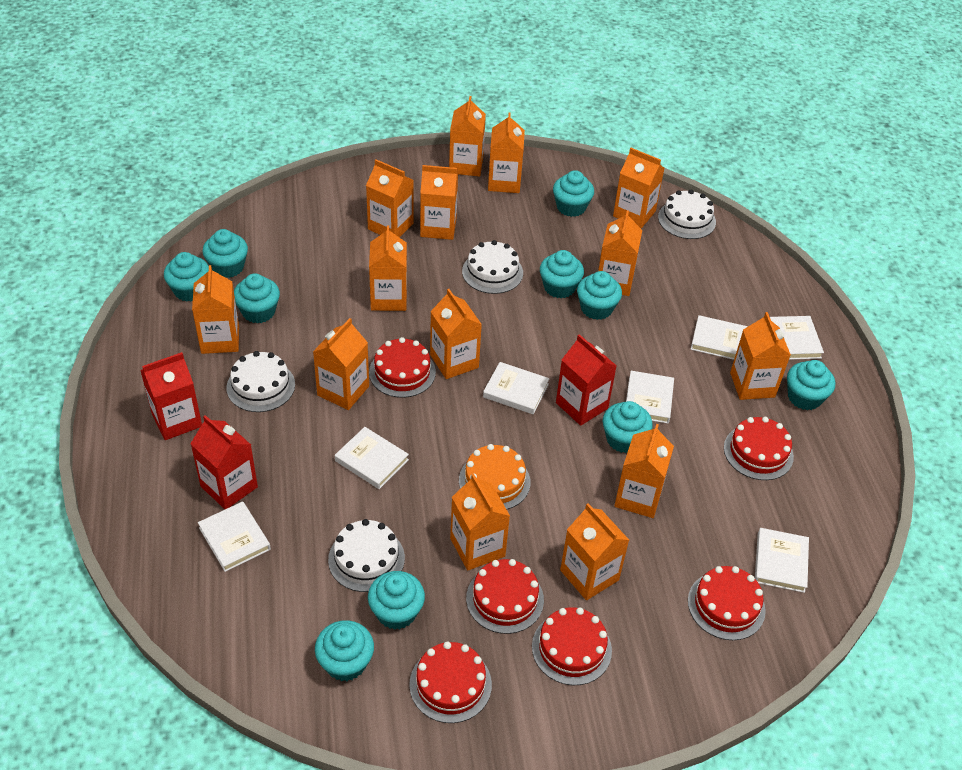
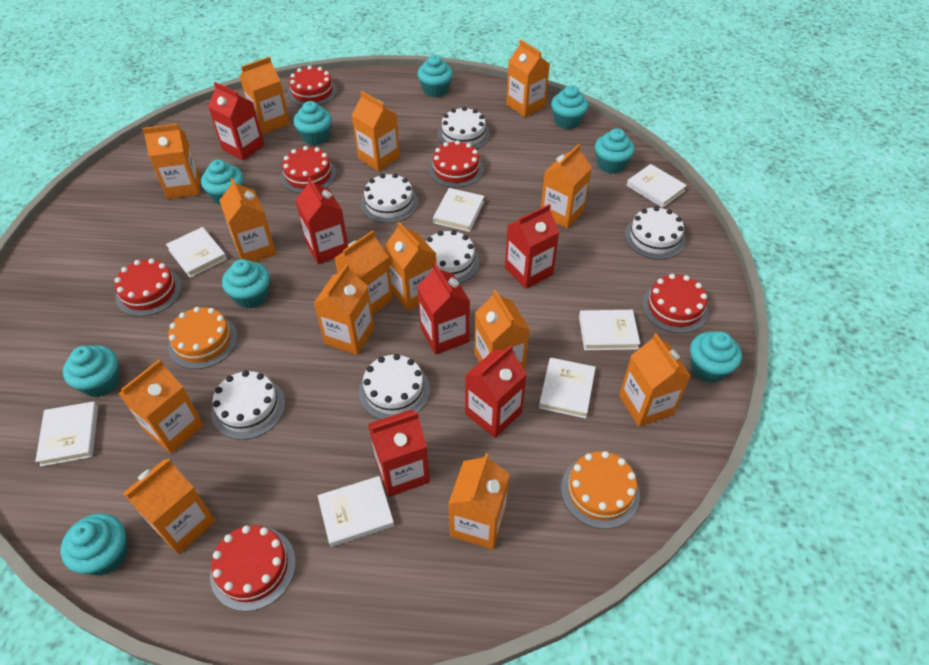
orange cake: 1 -> 2
red carton: 3 -> 6
turquoise cupcake: 10 -> 9
white cake: 4 -> 6

